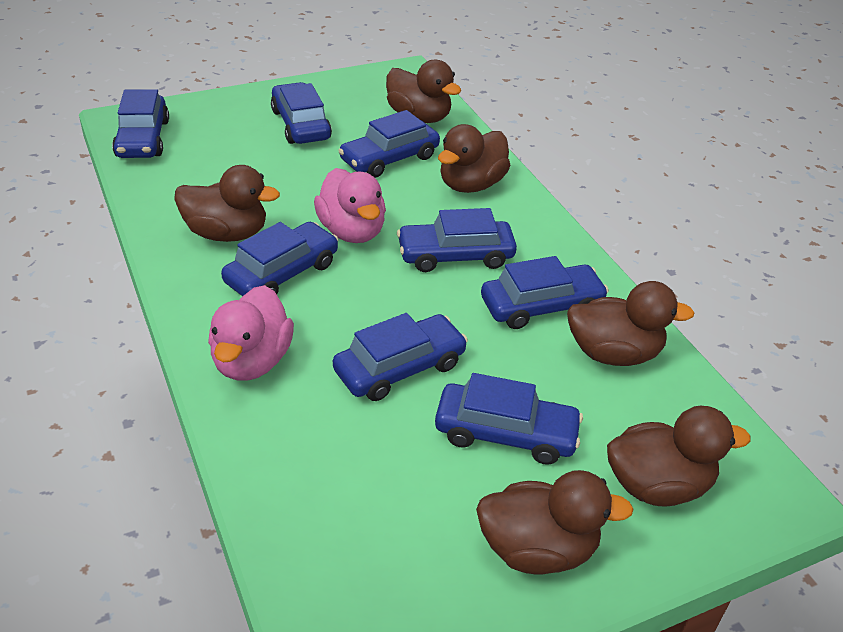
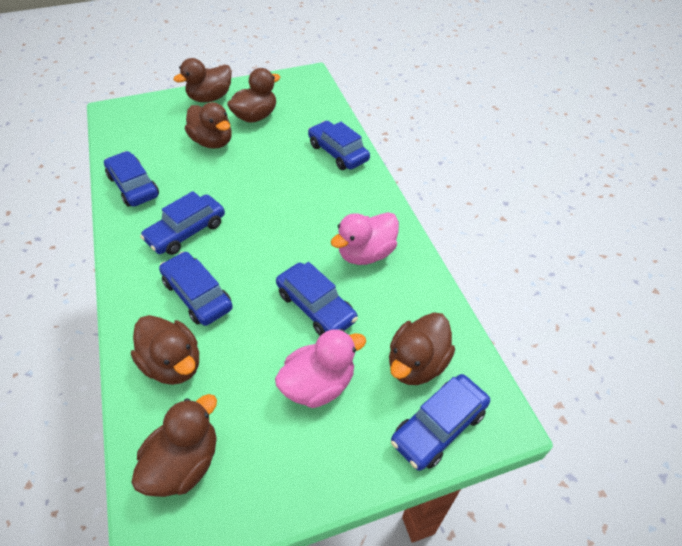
blue car: 8 -> 6

